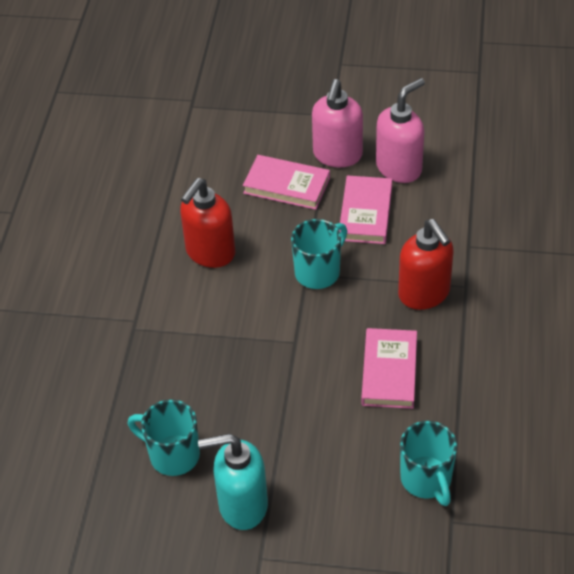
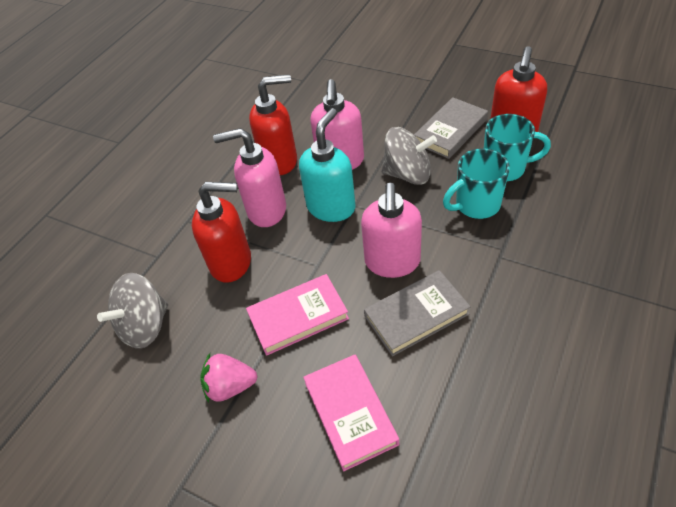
grey book: 0 -> 2
grey spinning top: 0 -> 2
pink book: 3 -> 2
pink soap dispenser: 2 -> 3
pink strawberry: 0 -> 1
red soap dispenser: 2 -> 3
turquoise mug: 3 -> 2

